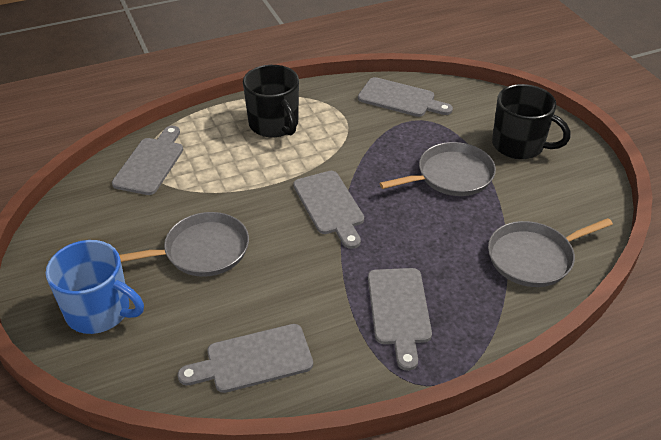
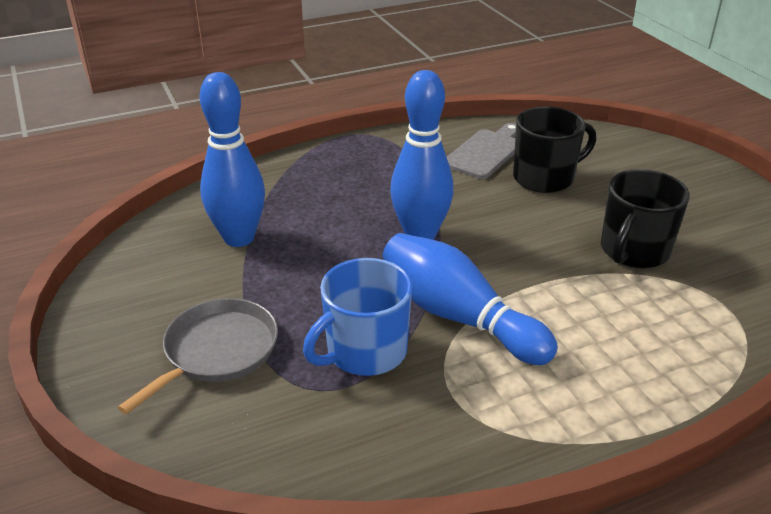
blue bowling pin: 0 -> 3
grey cutting board: 5 -> 1
grey pan: 3 -> 1

